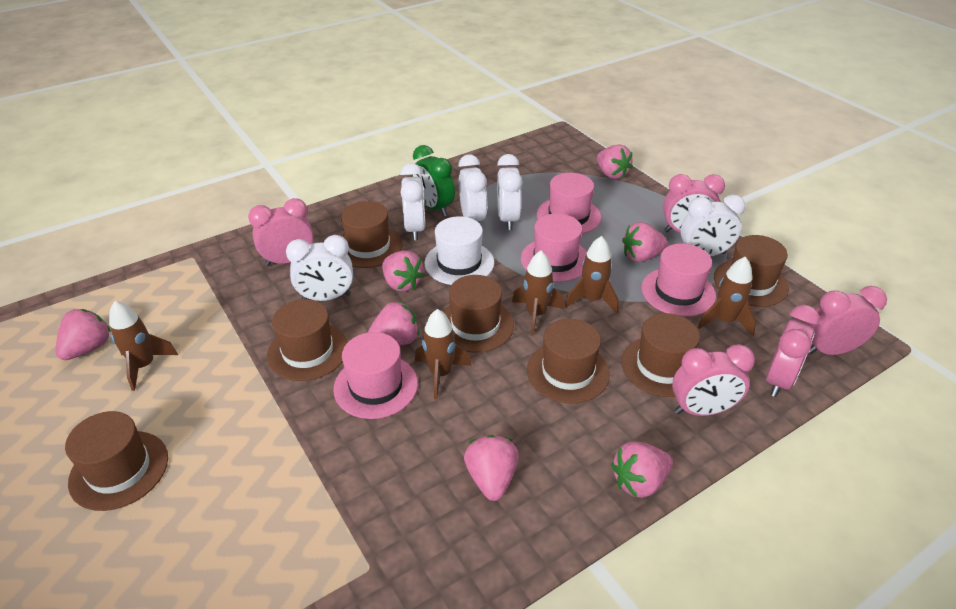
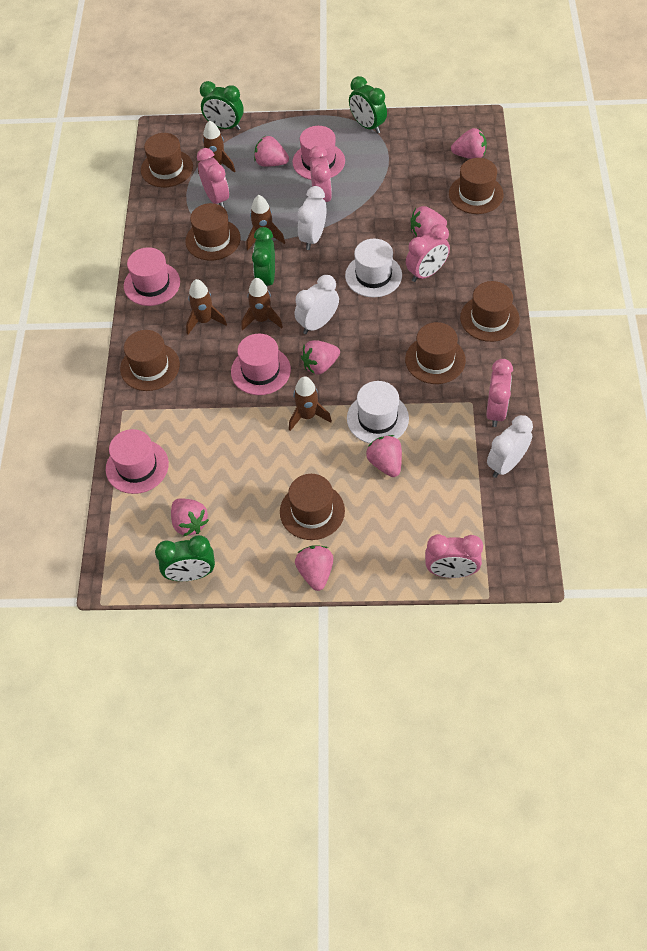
green clock: 1 -> 4
white clock: 5 -> 3
white hat: 1 -> 2

